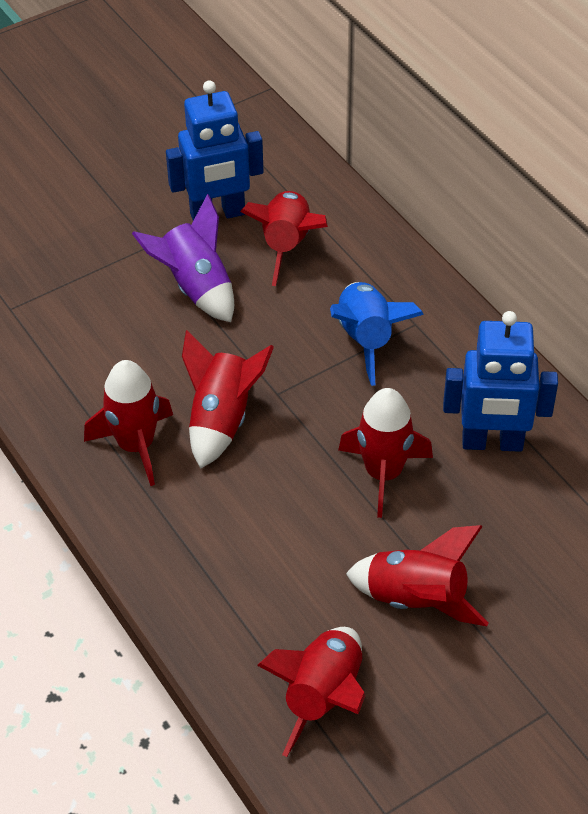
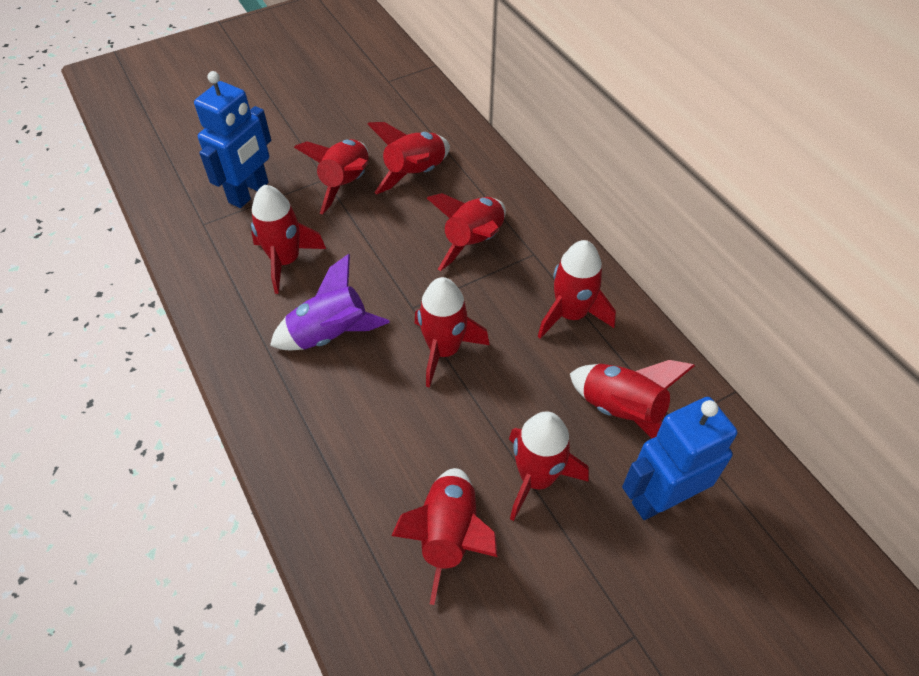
blue rocket: 1 -> 0
red rocket: 6 -> 9

